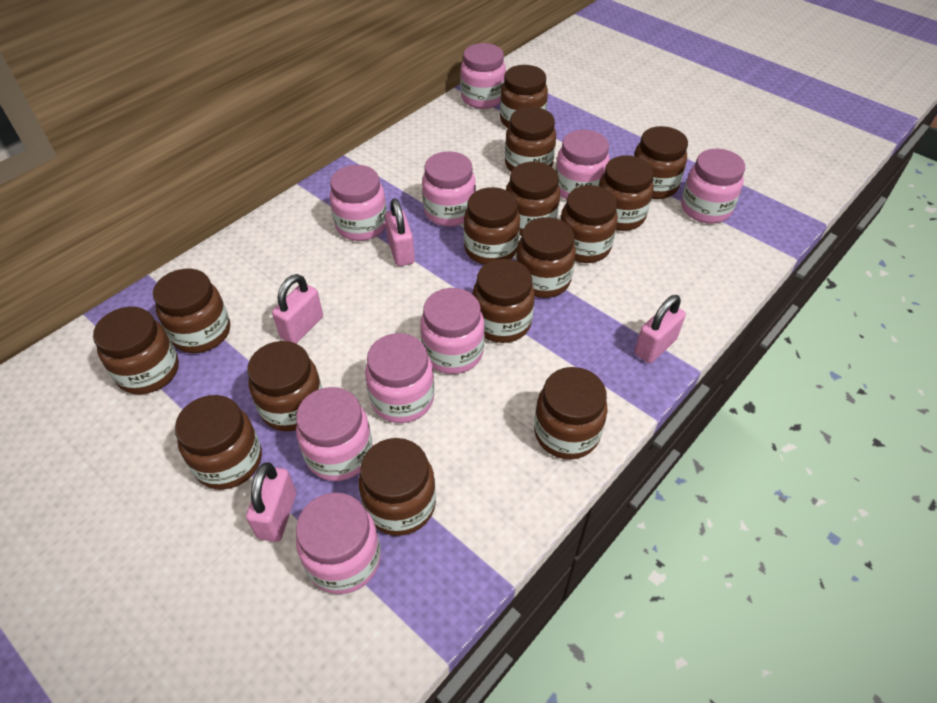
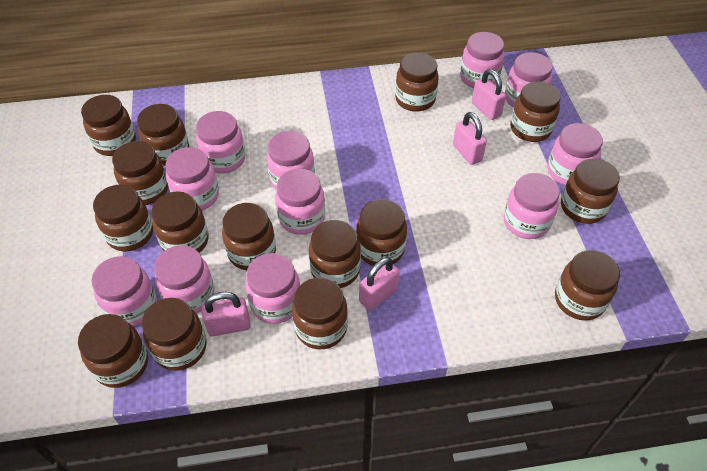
pink jar: 9 -> 11

